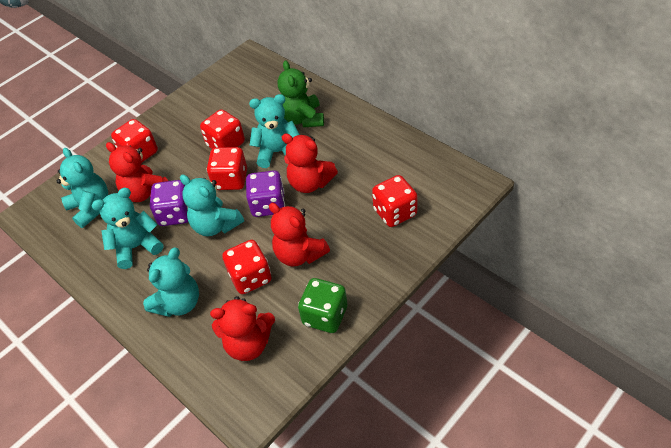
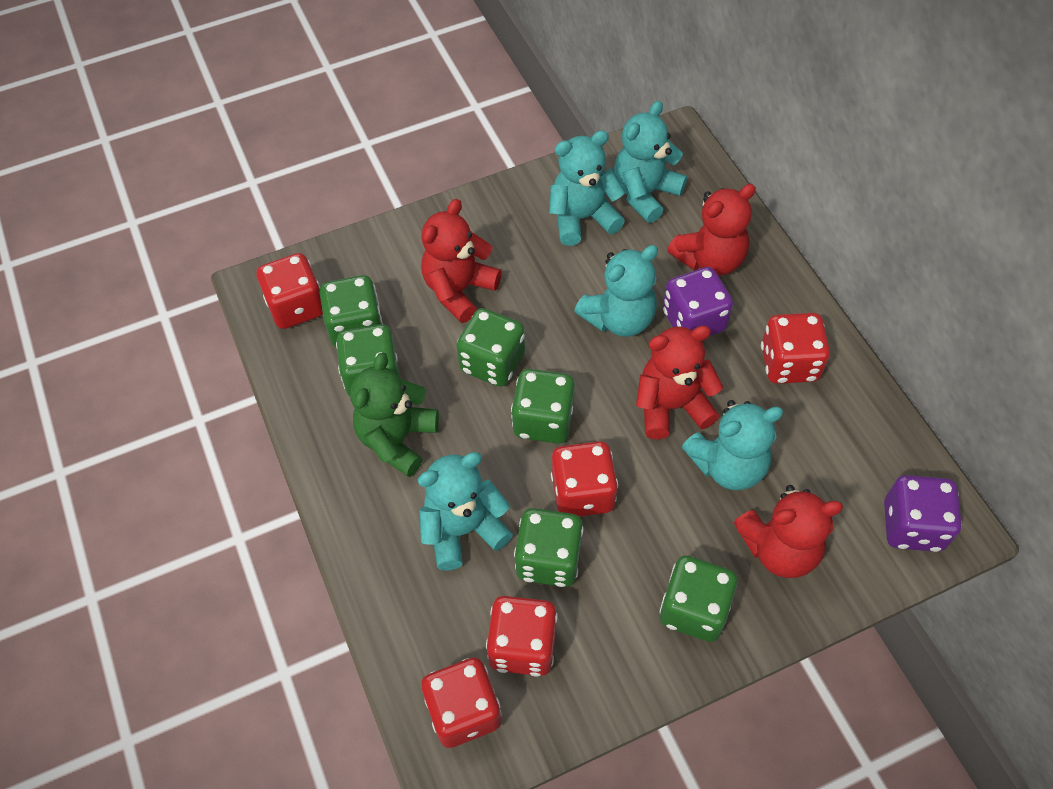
green dice: 1 -> 6

